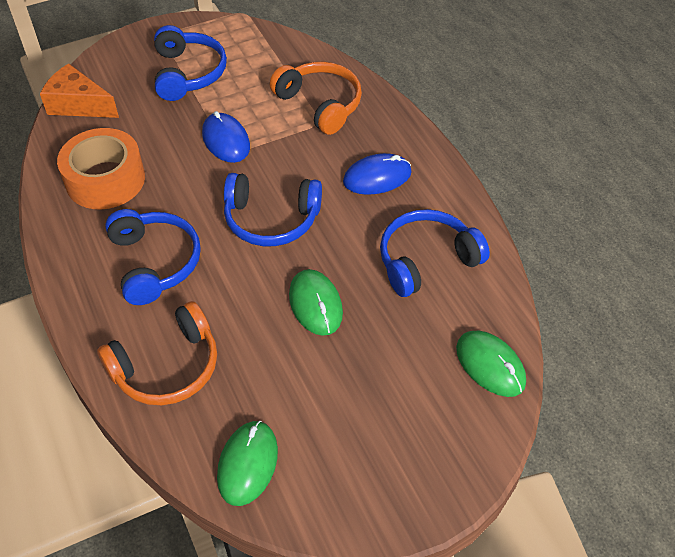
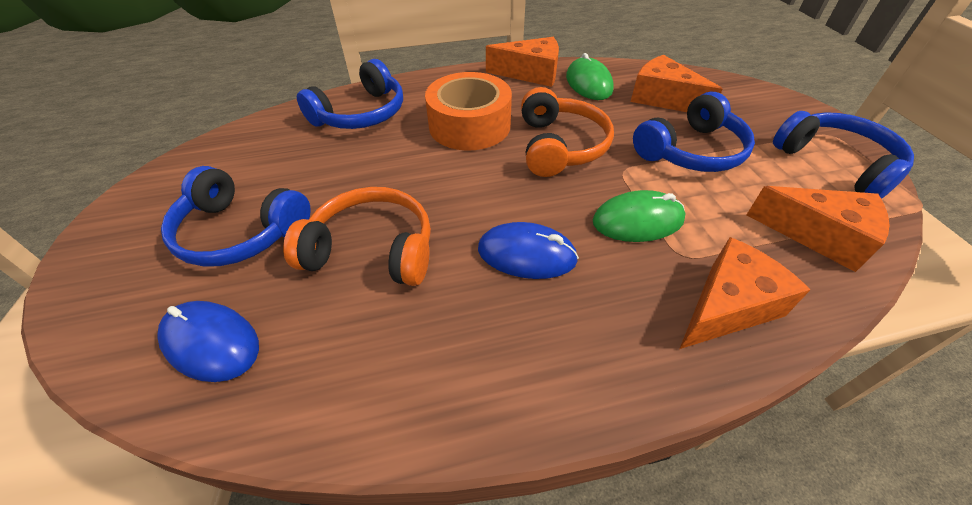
green mouse: 3 -> 2
orange cheese: 1 -> 4

